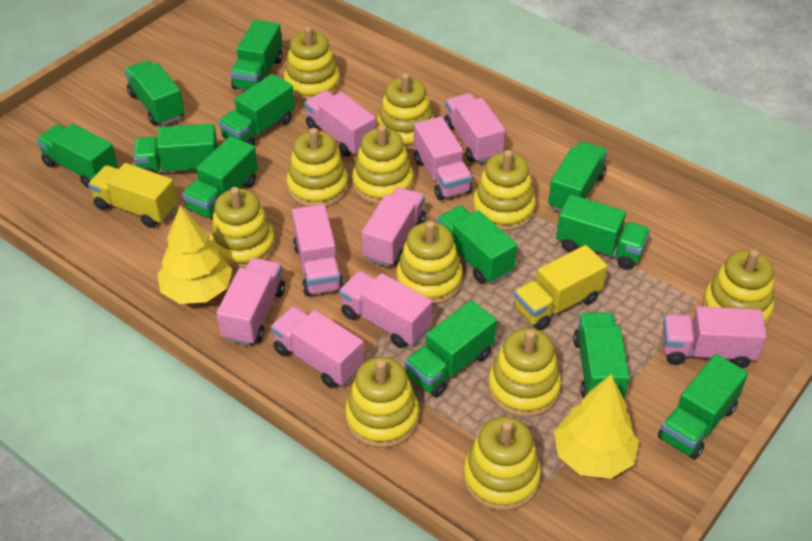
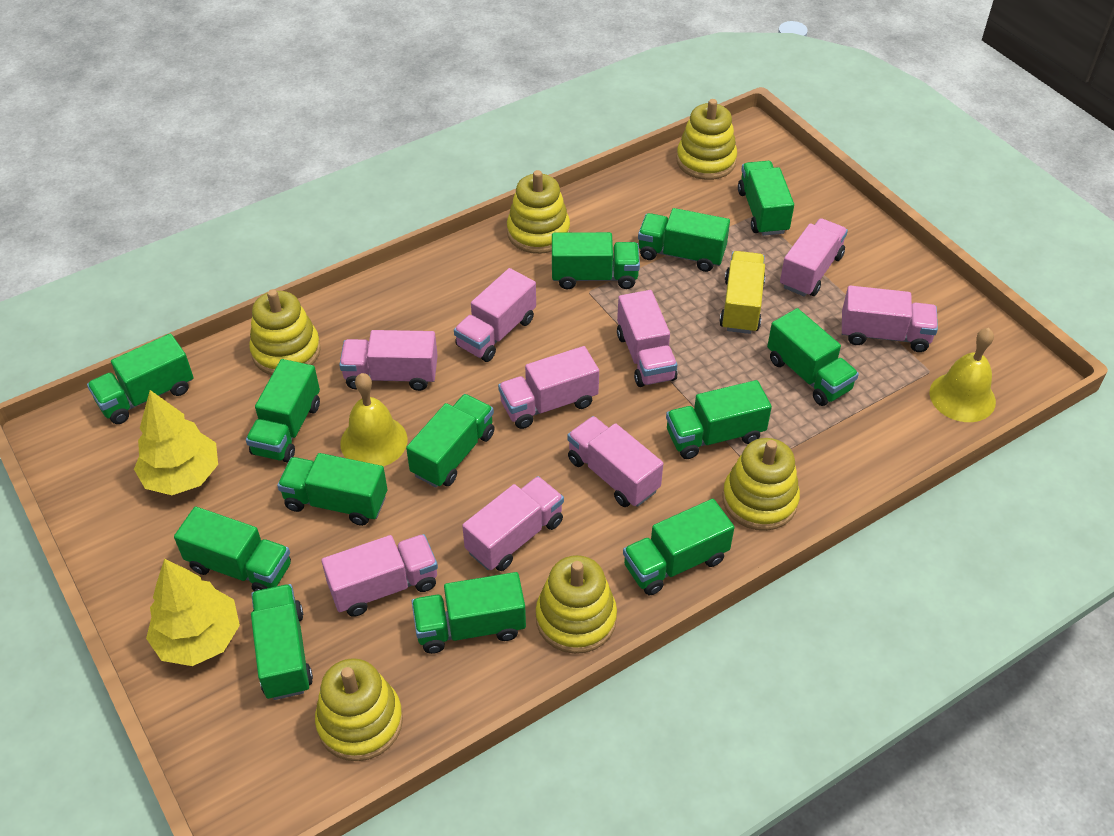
green truck: 12 -> 13
yellow bell: 0 -> 2
yellow stacking toy: 11 -> 6
yellow truck: 2 -> 1

